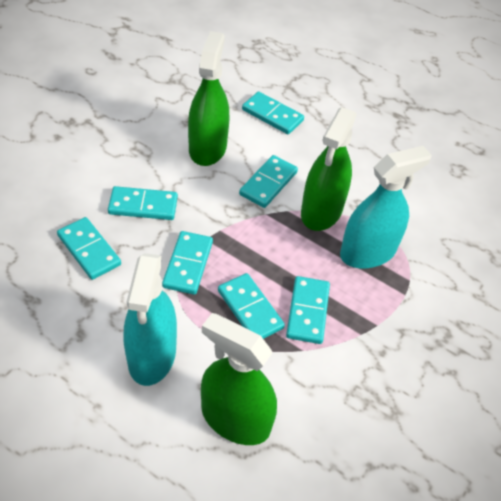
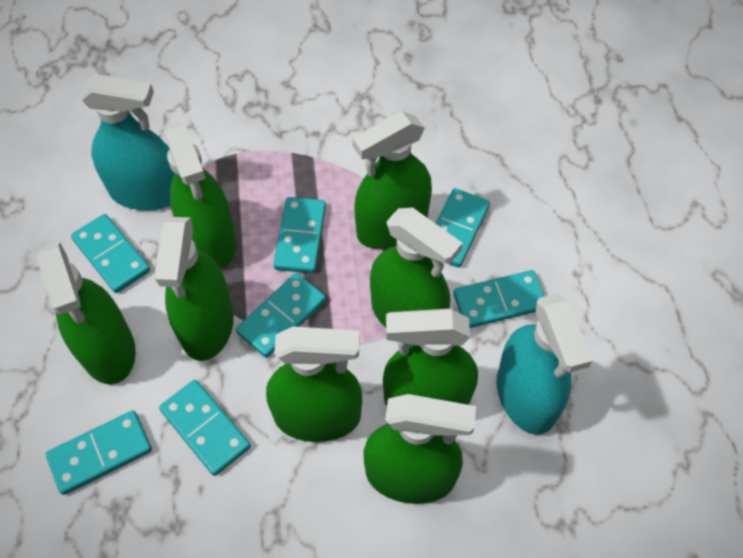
green spray bottle: 3 -> 8

